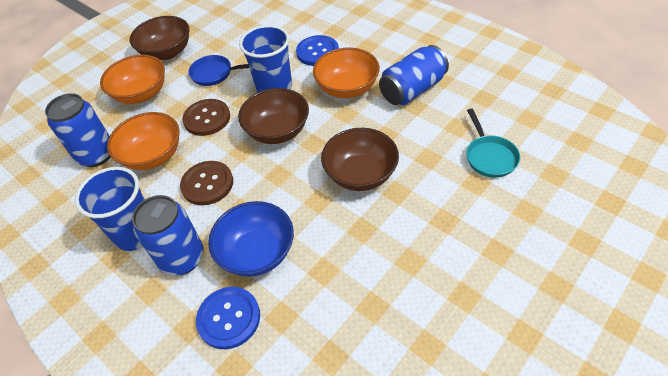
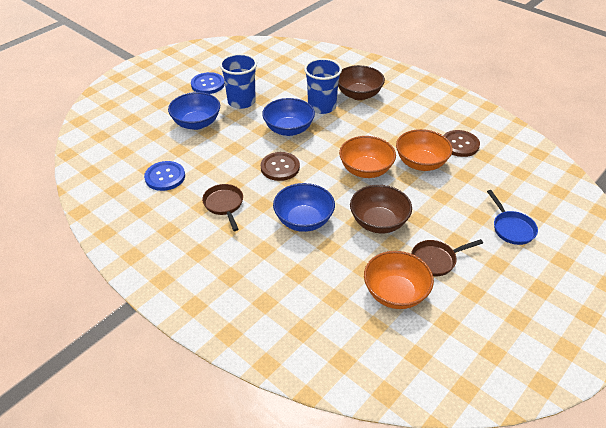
blue bowl: 1 -> 3
blue can: 3 -> 0
brown bowl: 3 -> 2
brown pan: 0 -> 2
turquoise pan: 1 -> 0

